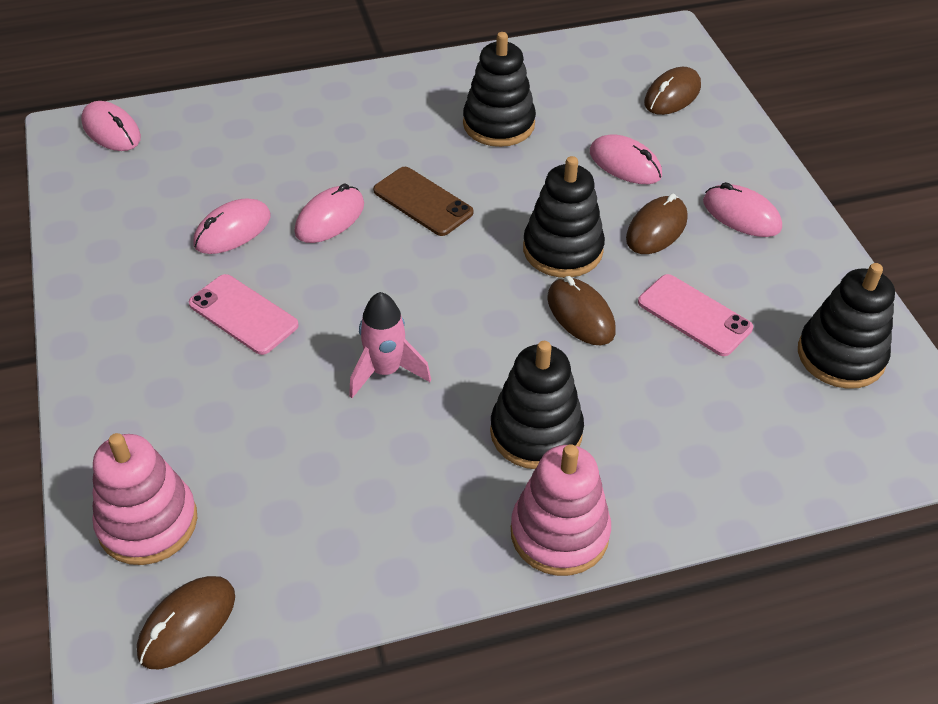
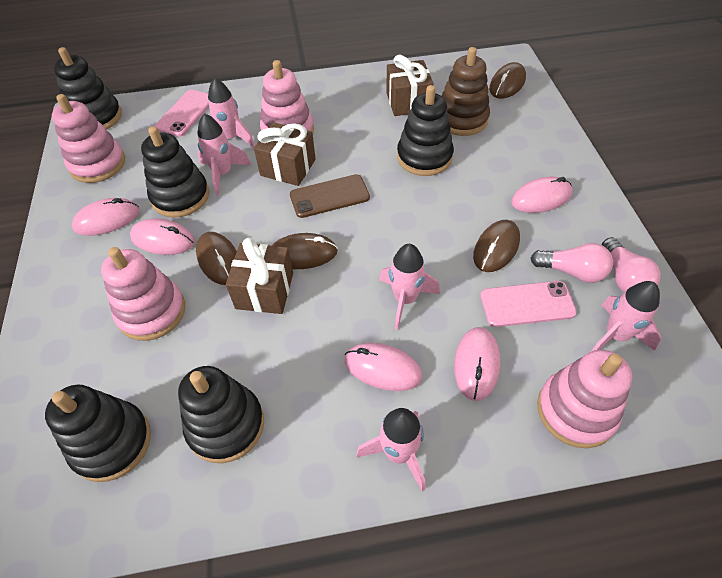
black stacking toy: 4 -> 5
brown gift: 0 -> 3
brown stacking toy: 0 -> 1
pink light bulb: 0 -> 2
pink rocket: 1 -> 5
pink stacking toy: 2 -> 4

